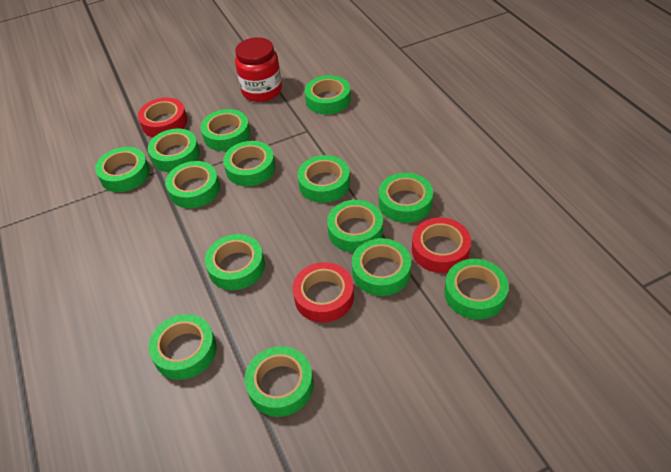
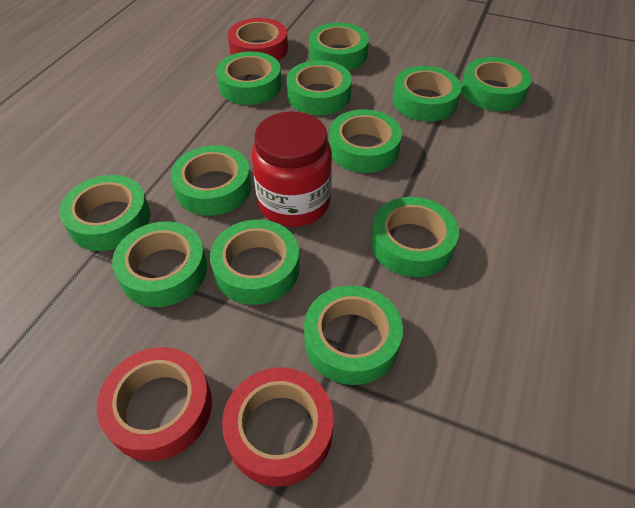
green tape: 14 -> 12

